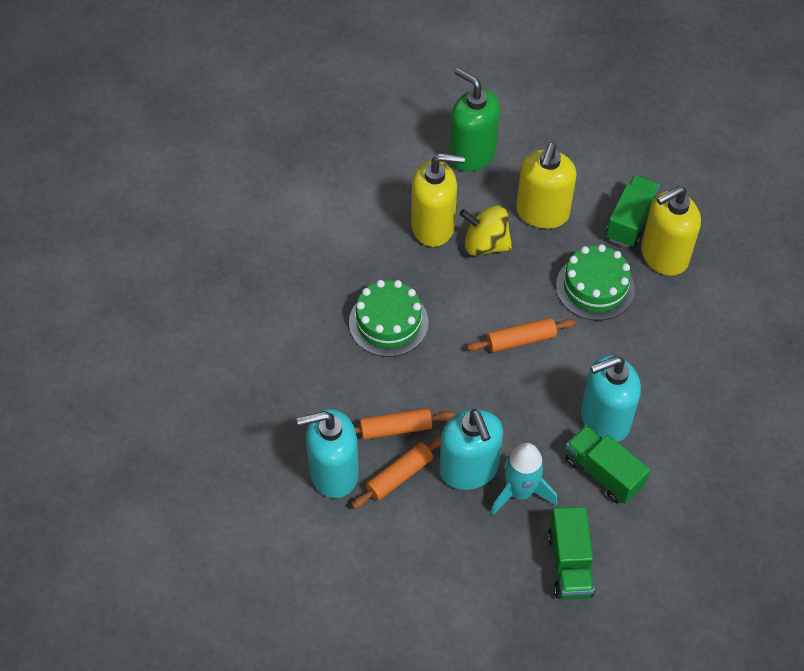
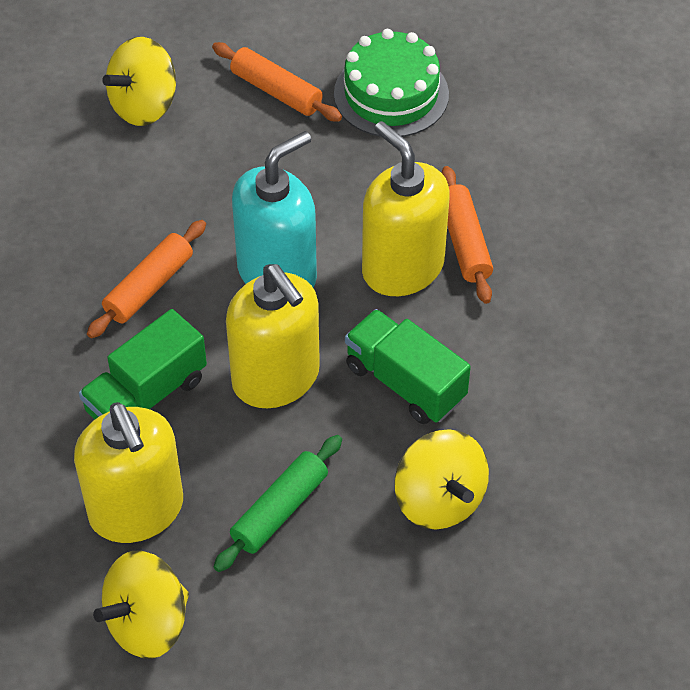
green cake: 2 -> 1
green rolling pin: 0 -> 1
green soap dispenser: 1 -> 0
green truck: 3 -> 2
turquoise rocket: 1 -> 0
turquoise soap dispenser: 3 -> 1
yellow spinning top: 1 -> 3

